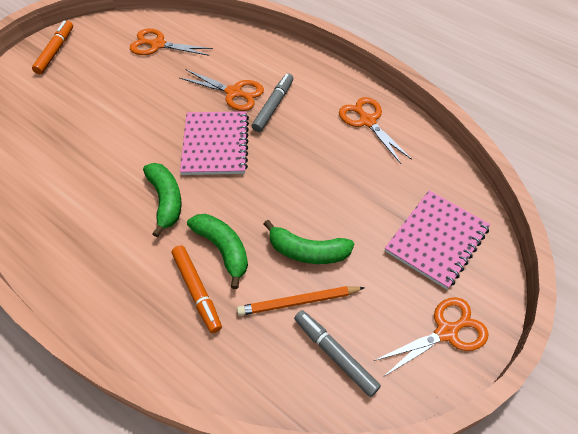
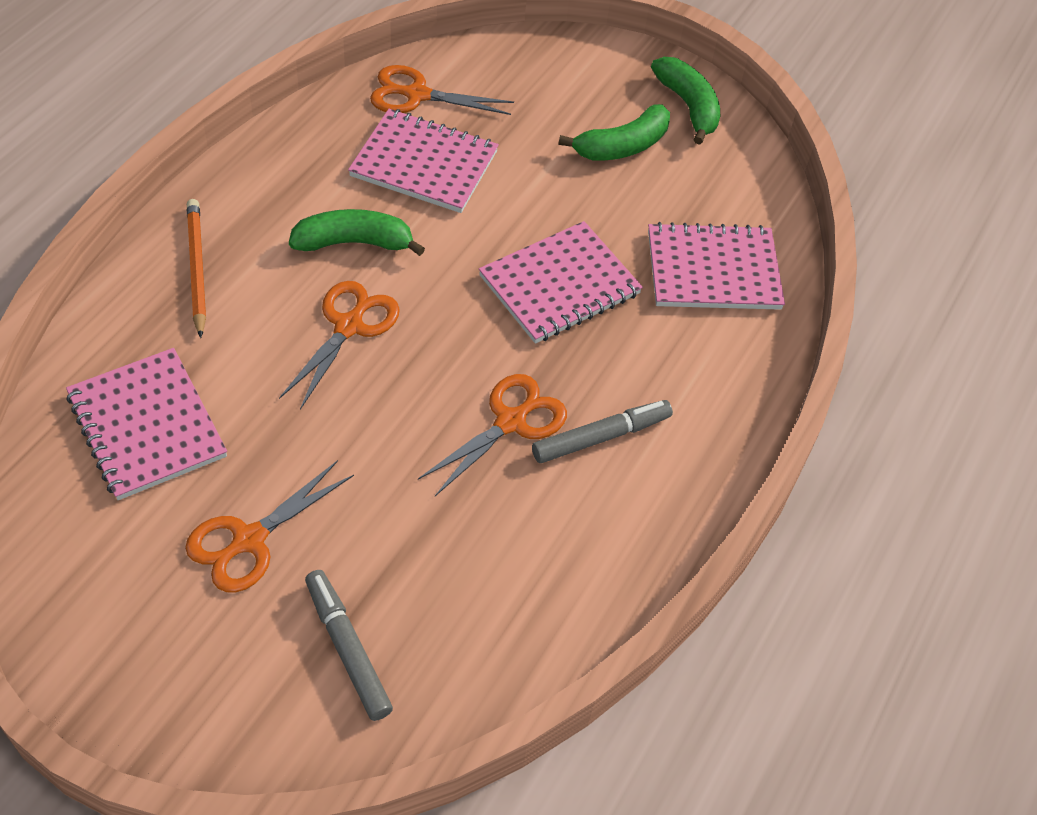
orange marker: 2 -> 0
pink notebook: 2 -> 4

